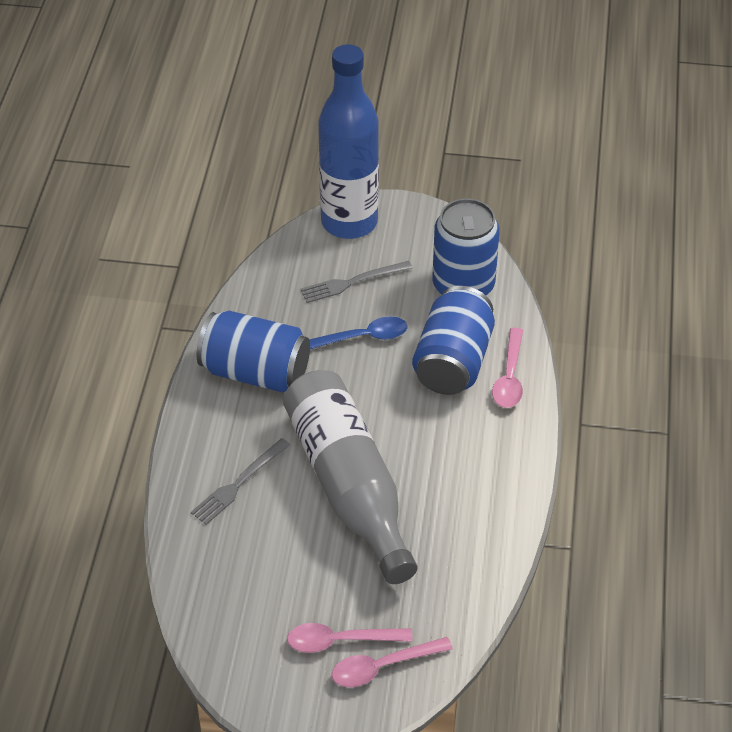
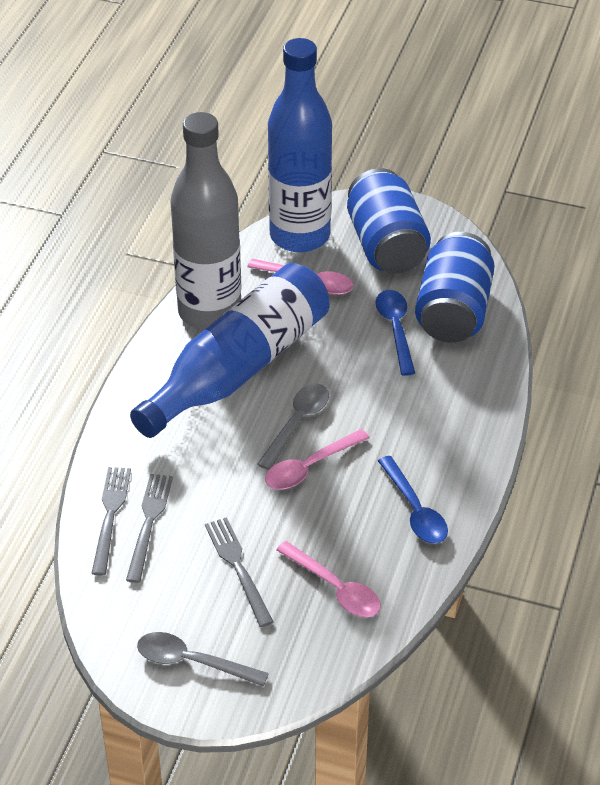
blue bottle: 1 -> 2
blue can: 3 -> 2
blue spoon: 1 -> 2
grey fork: 2 -> 3
grey spoon: 0 -> 2

